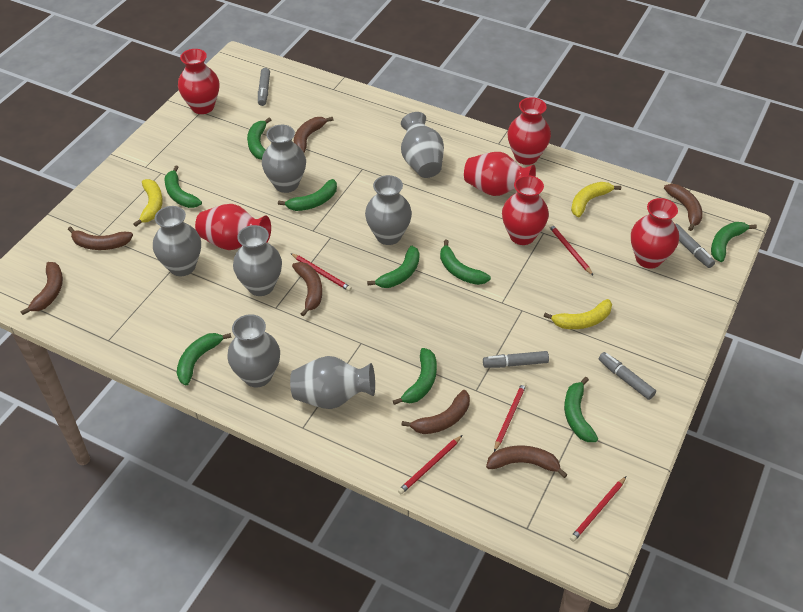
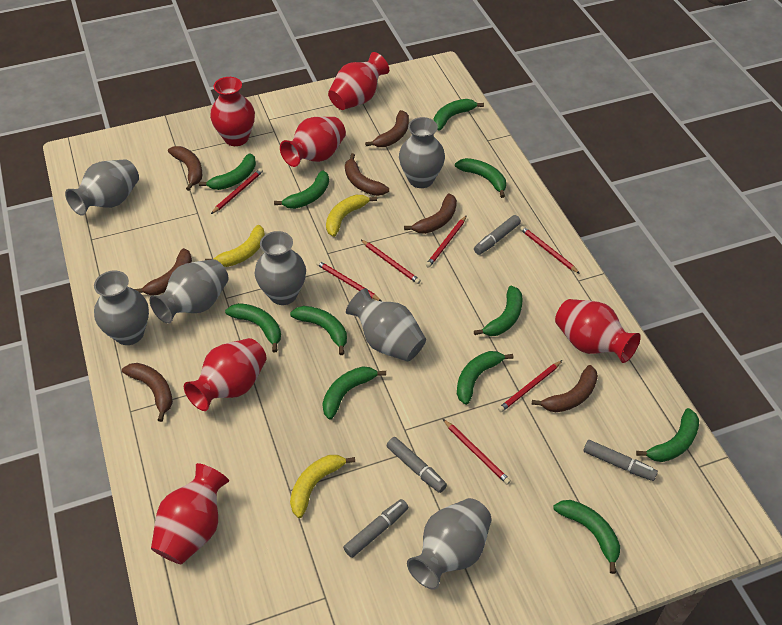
green banana: 9 -> 11
red pencil: 5 -> 7

